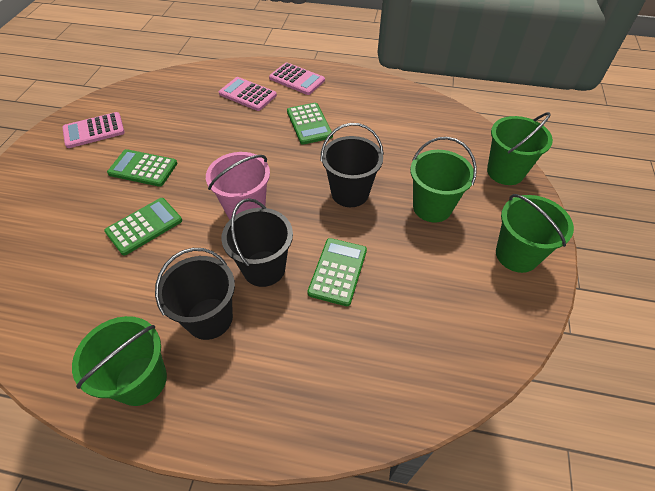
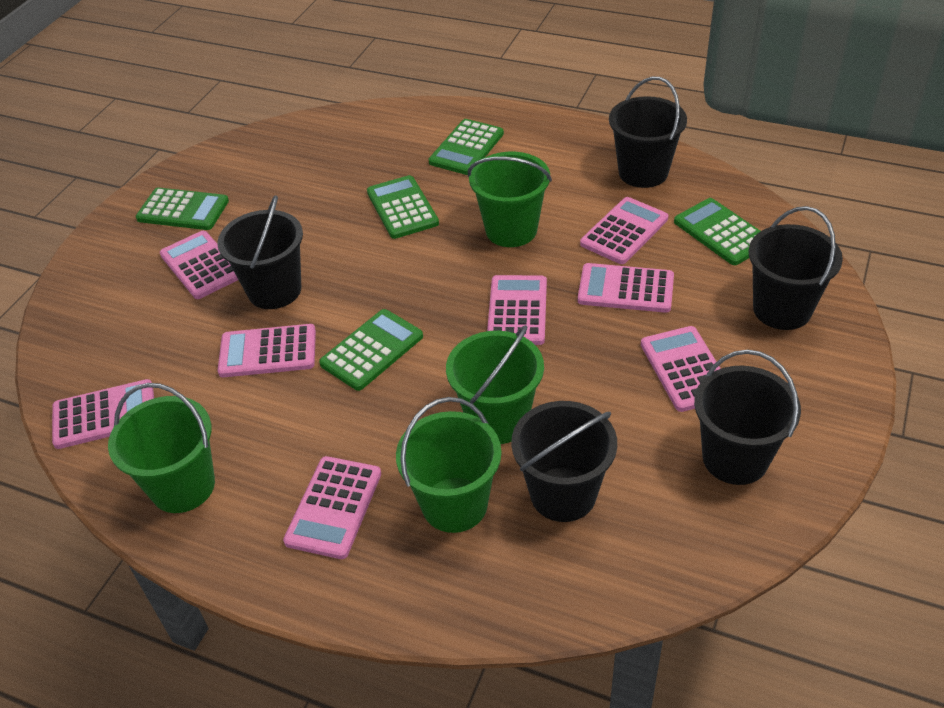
black bucket: 3 -> 5
green calculator: 4 -> 5
pink bucket: 1 -> 0
pink calculator: 3 -> 8

